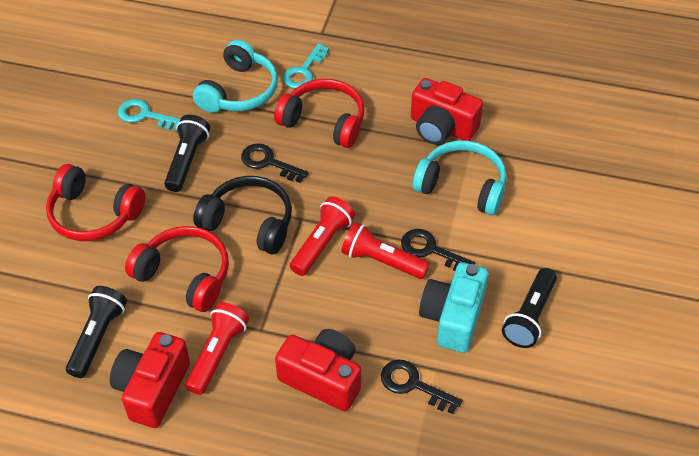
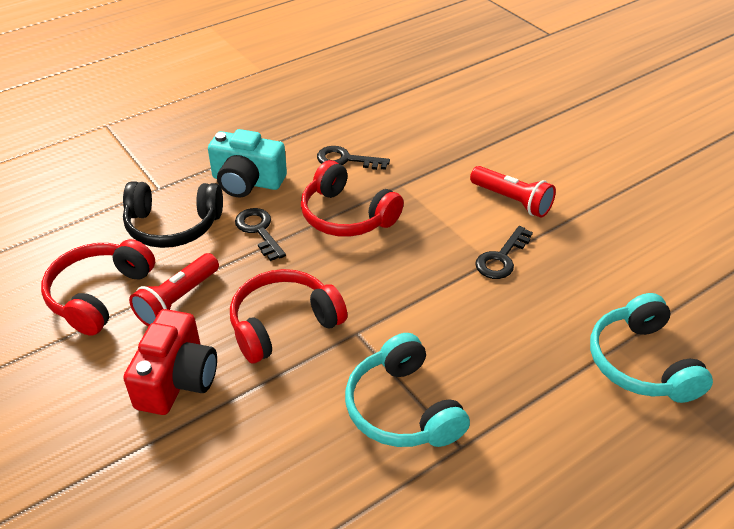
black flashlight: 3 -> 0
red camera: 3 -> 1
red flashlight: 3 -> 2
turquoise key: 2 -> 0

